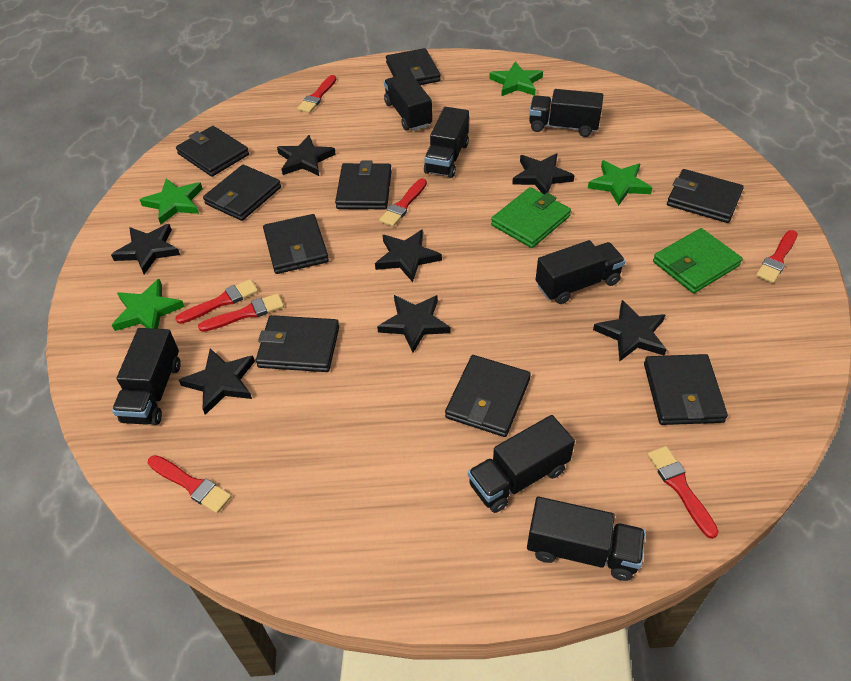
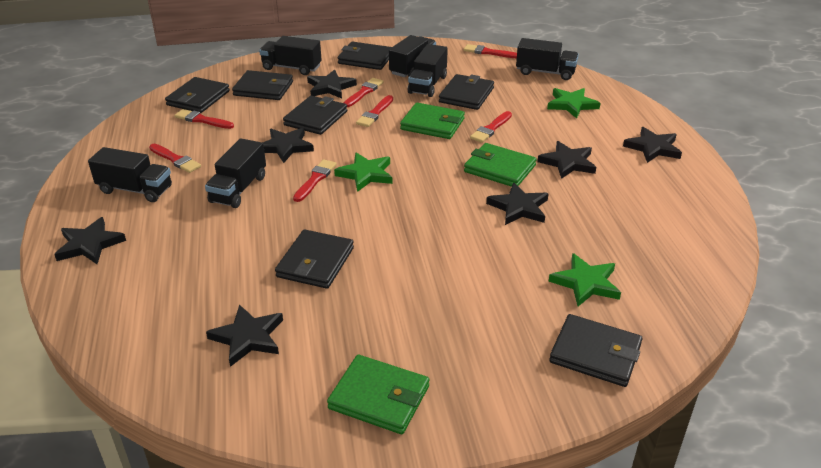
black truck: 7 -> 6
black wallet: 9 -> 7
green star: 4 -> 3
green wallet: 2 -> 3

